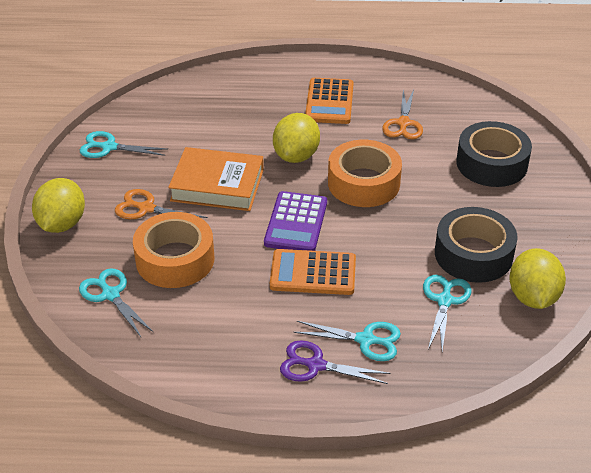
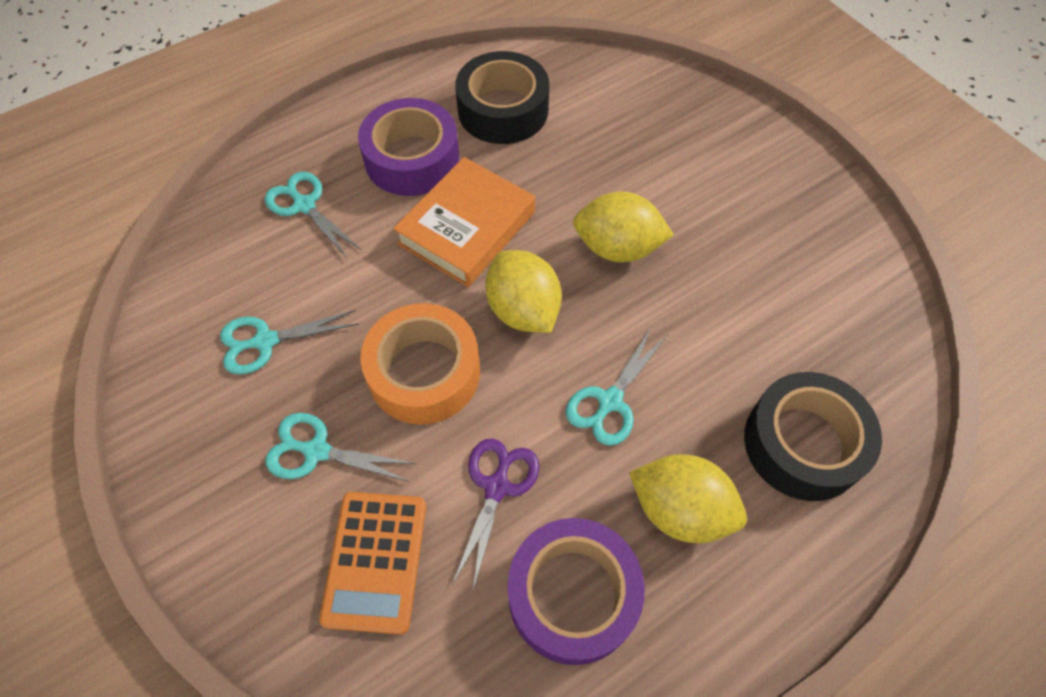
orange calculator: 2 -> 1
orange scissors: 2 -> 0
orange tape: 2 -> 1
purple calculator: 1 -> 0
purple tape: 0 -> 2

